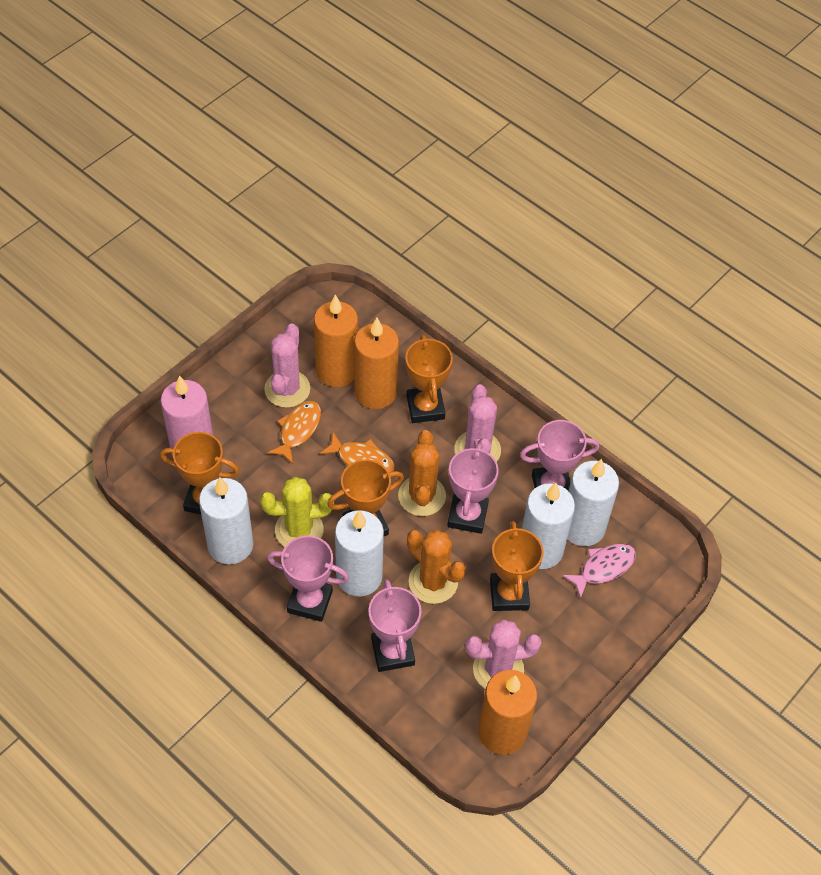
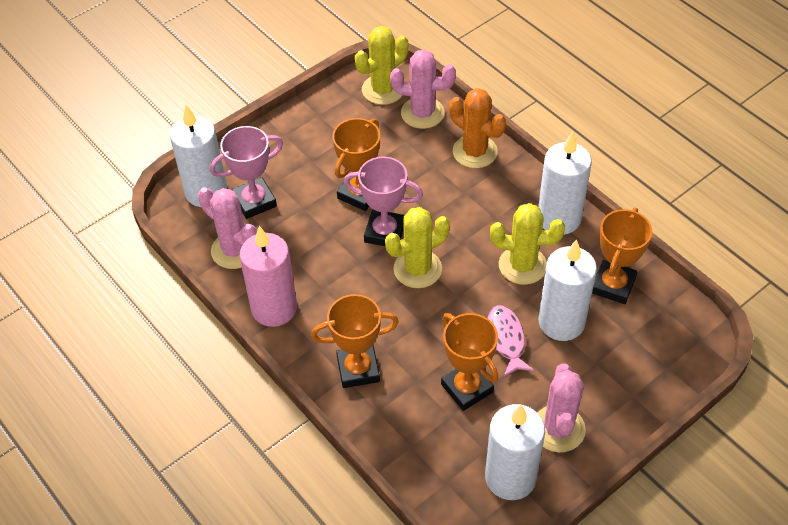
orange cactus: 2 -> 1
orange candle: 3 -> 0
orange fish: 2 -> 0
pink trophy: 4 -> 2
yellow cactus: 1 -> 3

